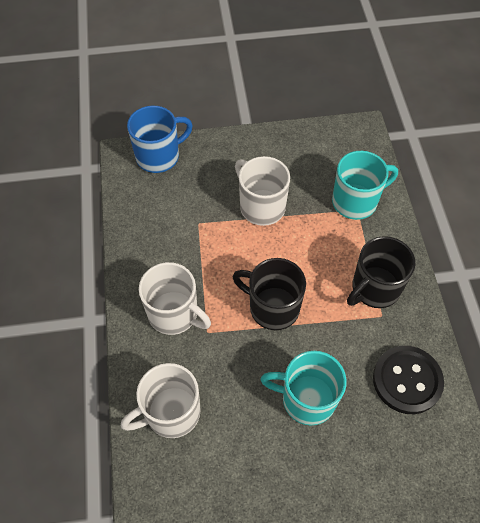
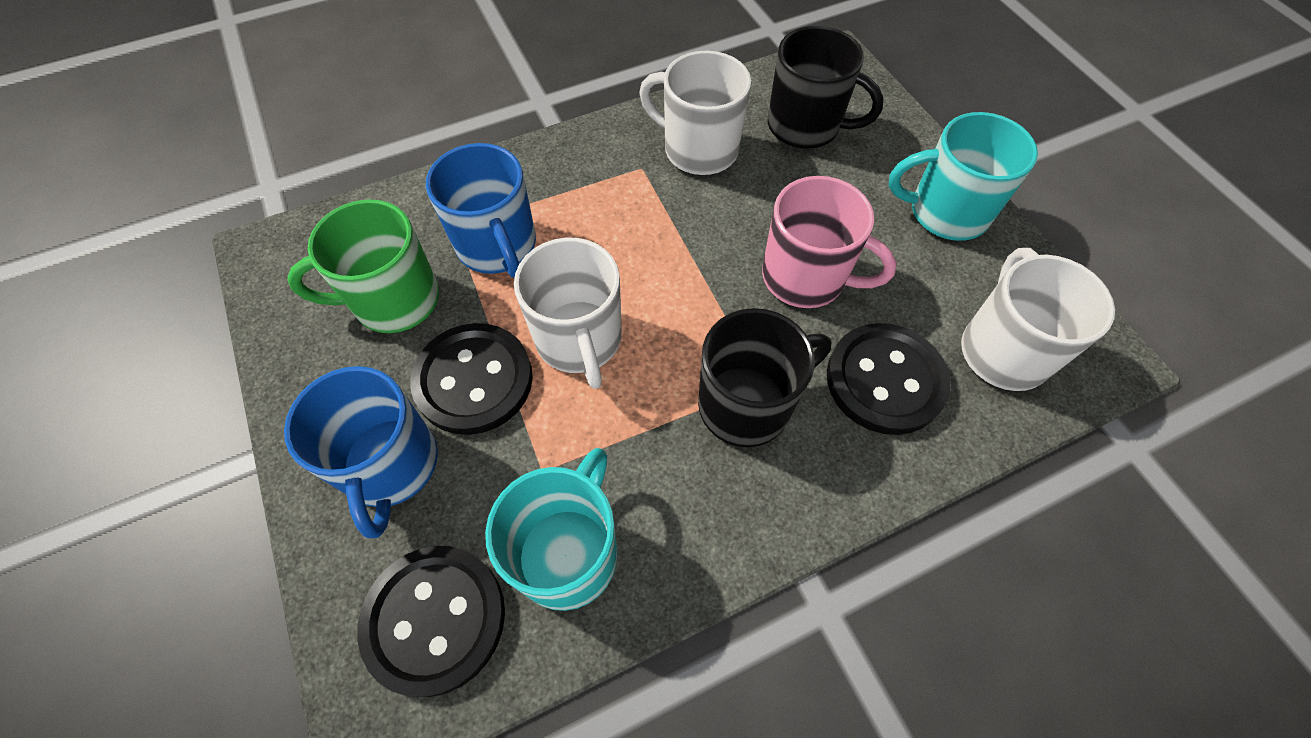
black button: 1 -> 3
blue mug: 1 -> 2
green mug: 0 -> 1
pink mug: 0 -> 1

